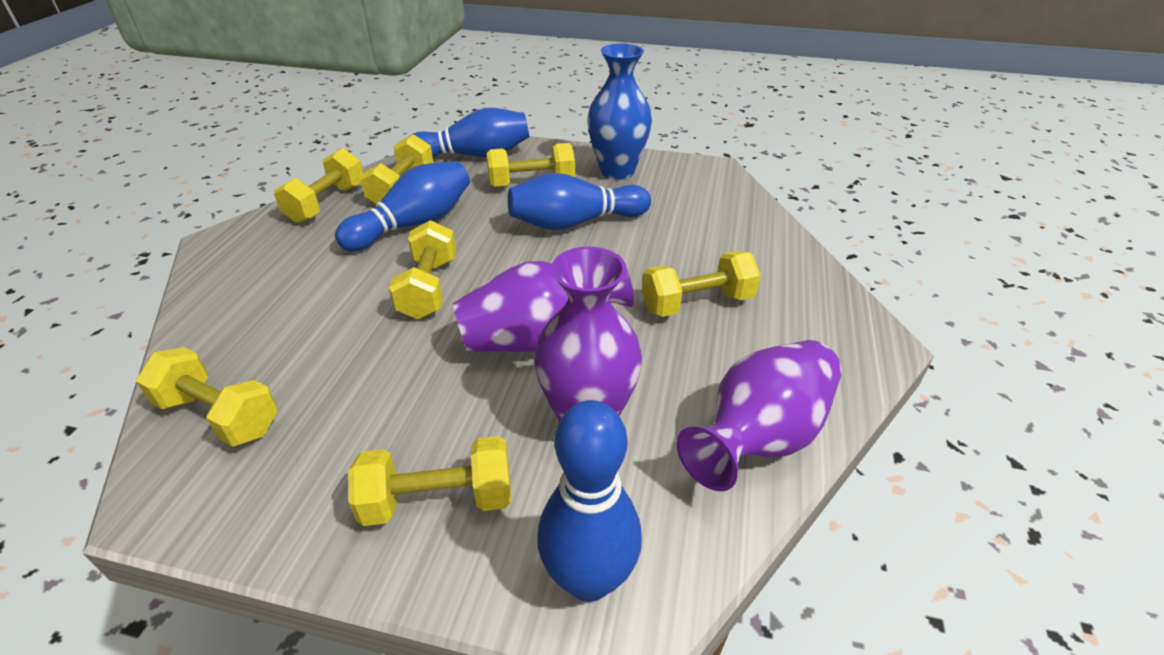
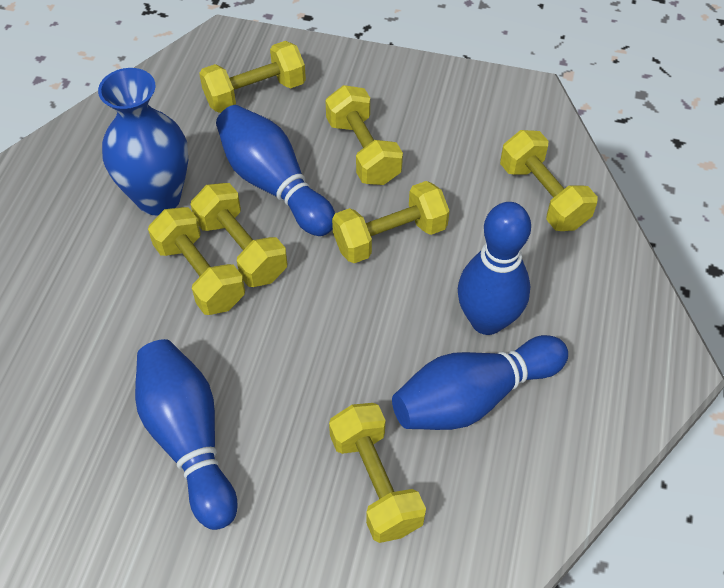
purple vase: 3 -> 0

